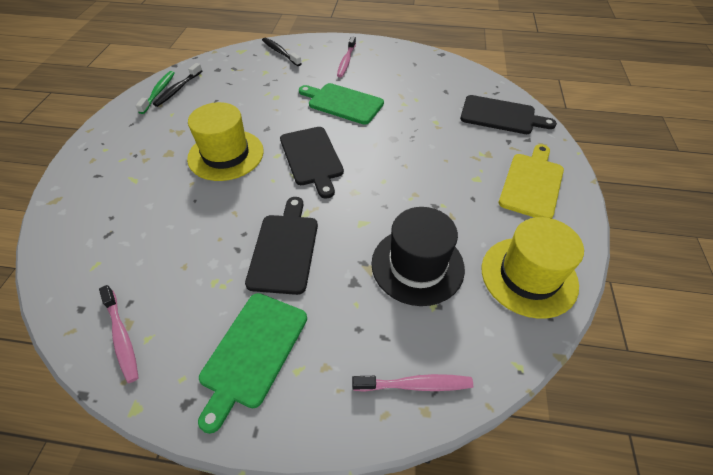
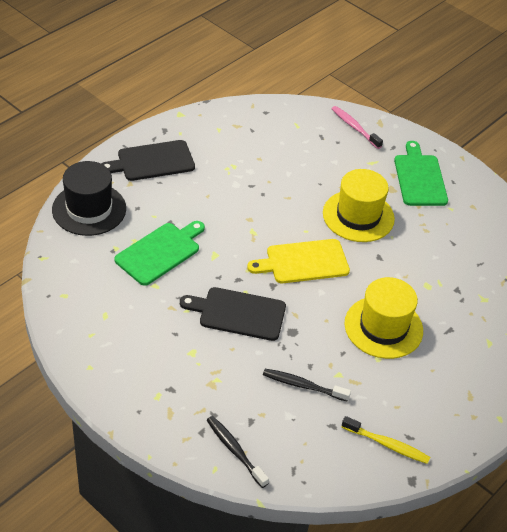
black cutting board: 3 -> 2
green toothbrush: 1 -> 0
pink toothbrush: 3 -> 1
yellow toothbrush: 0 -> 1

